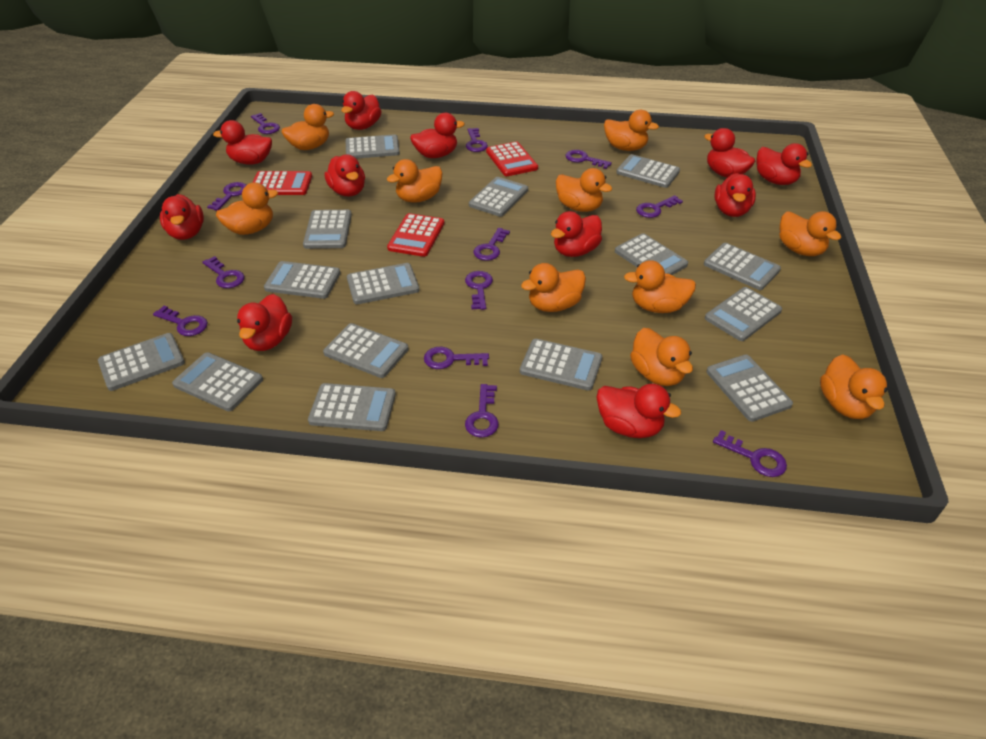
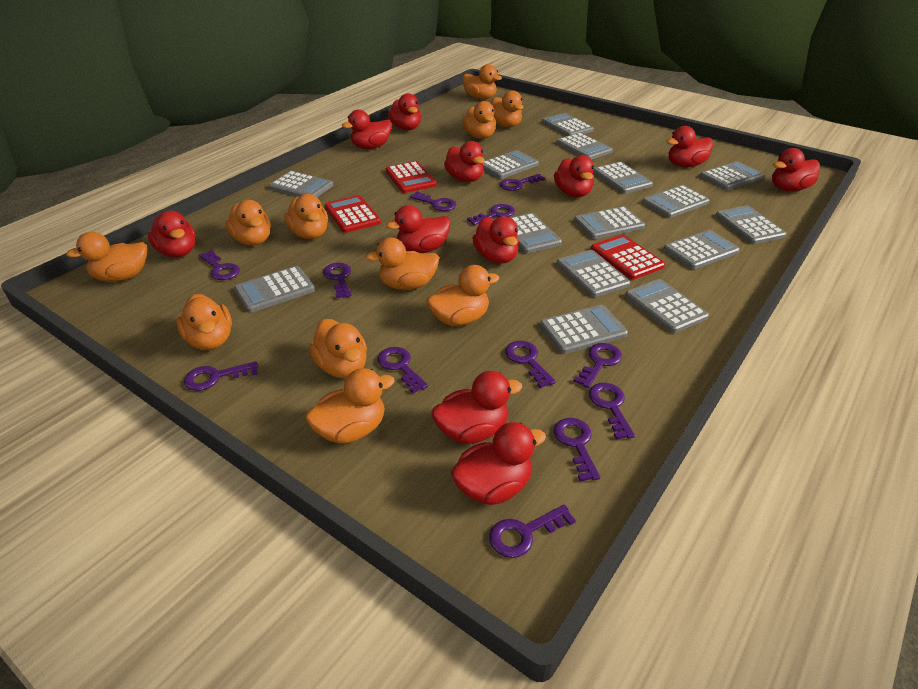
orange duck: 10 -> 11

